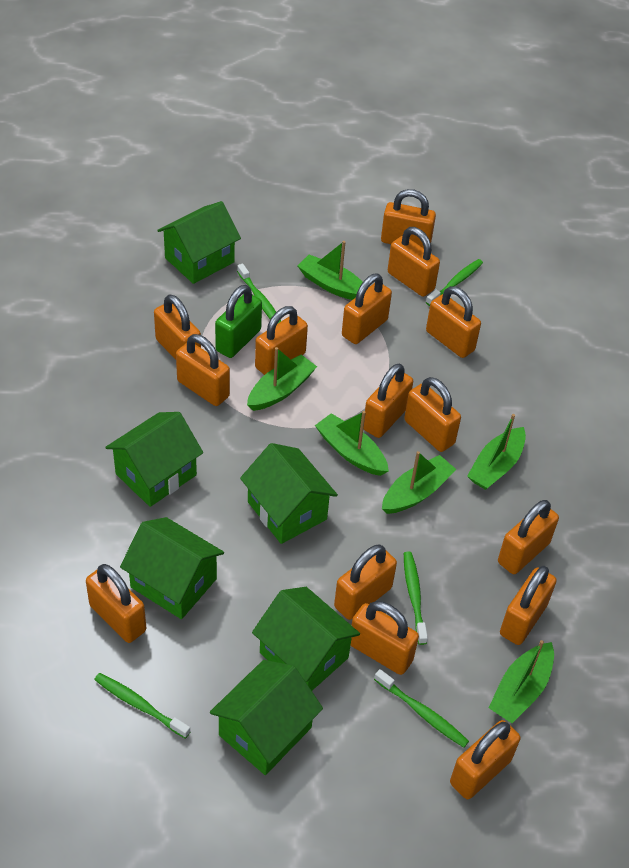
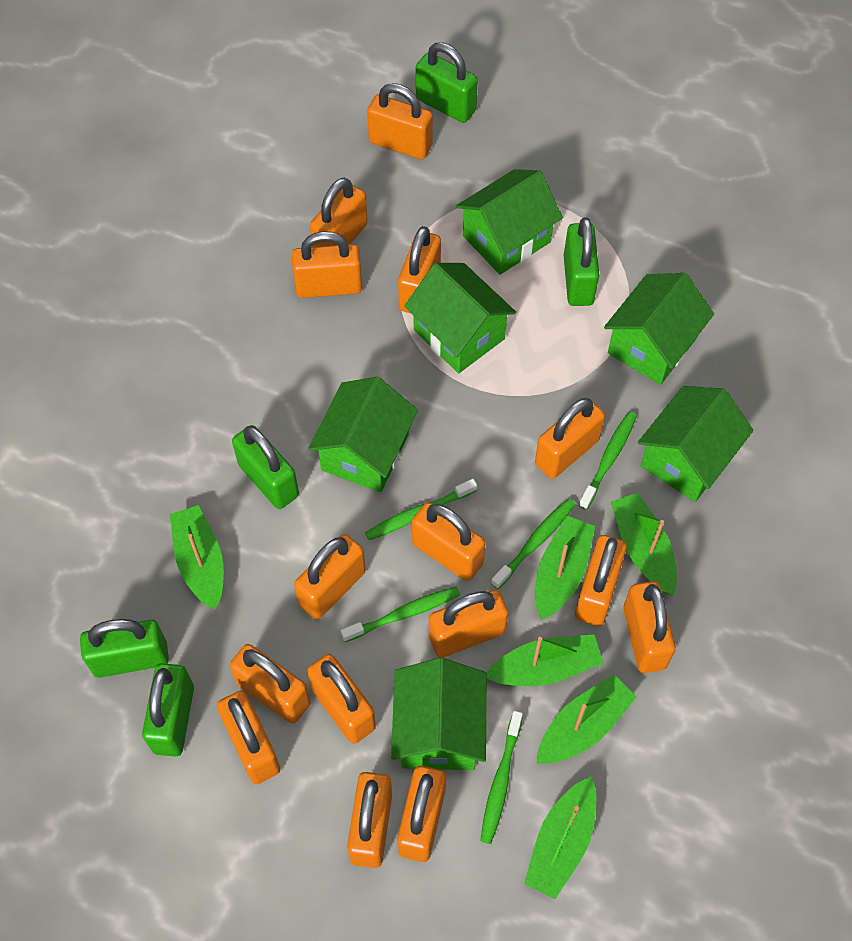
green padlock: 1 -> 5

